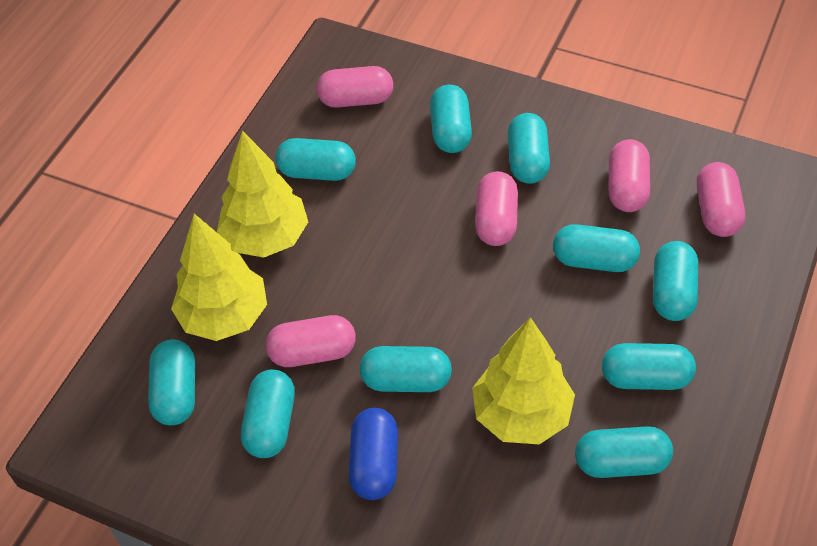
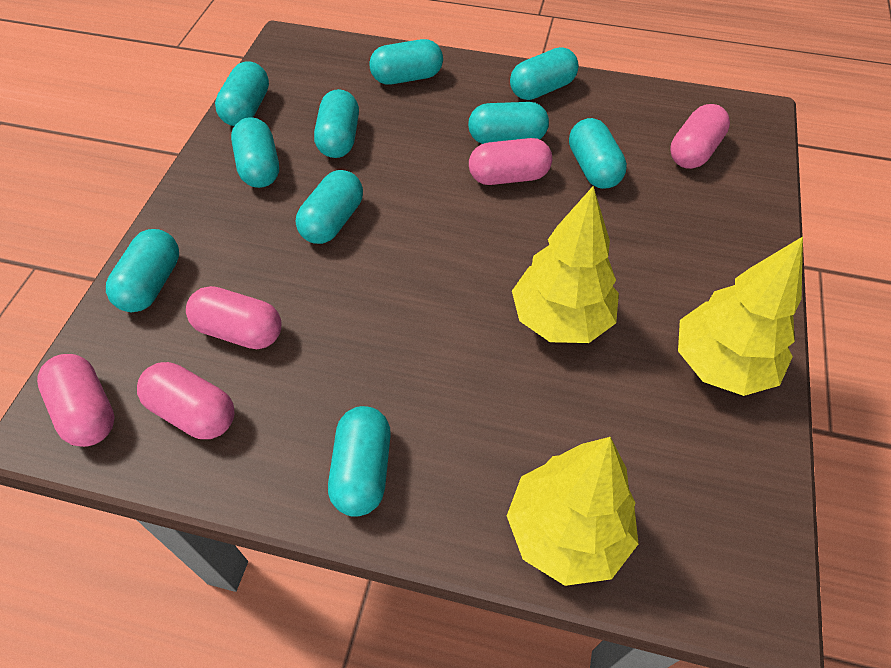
blue capsule: 1 -> 0

